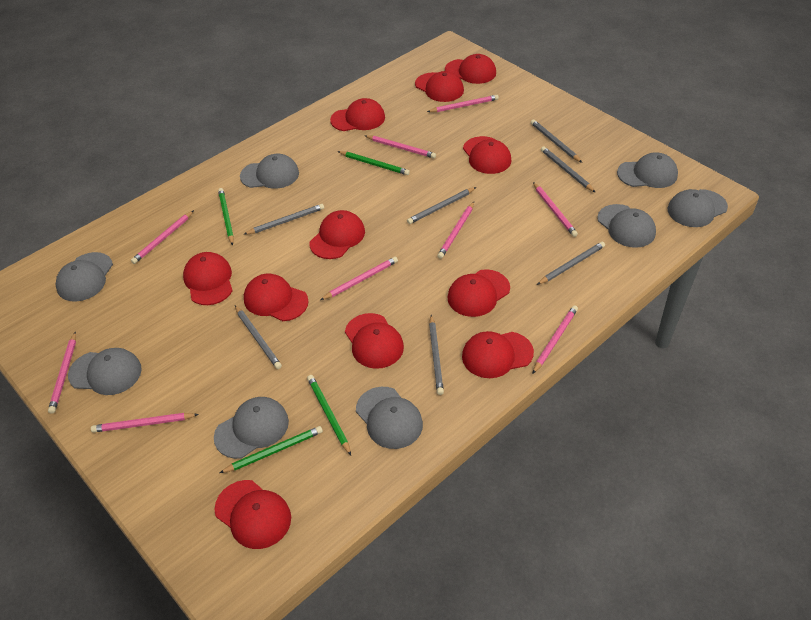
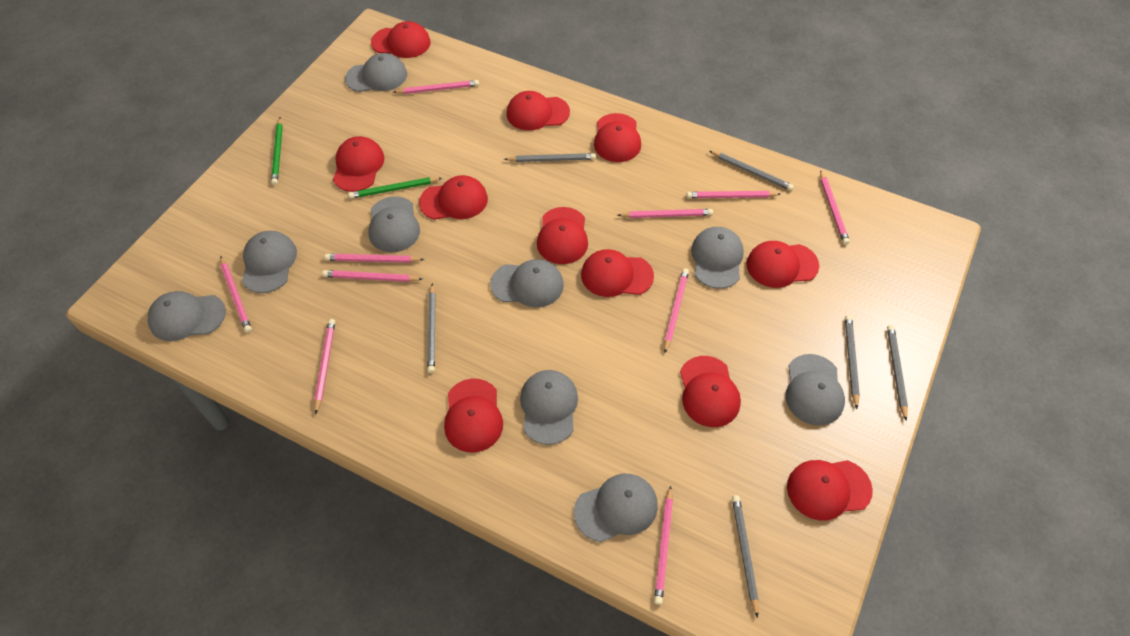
green pencil: 4 -> 2
grey cap: 8 -> 9
grey pencil: 7 -> 6
pink pencil: 9 -> 10

